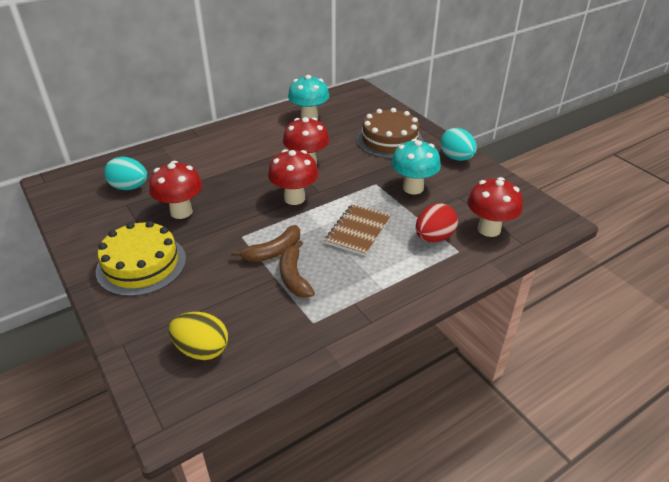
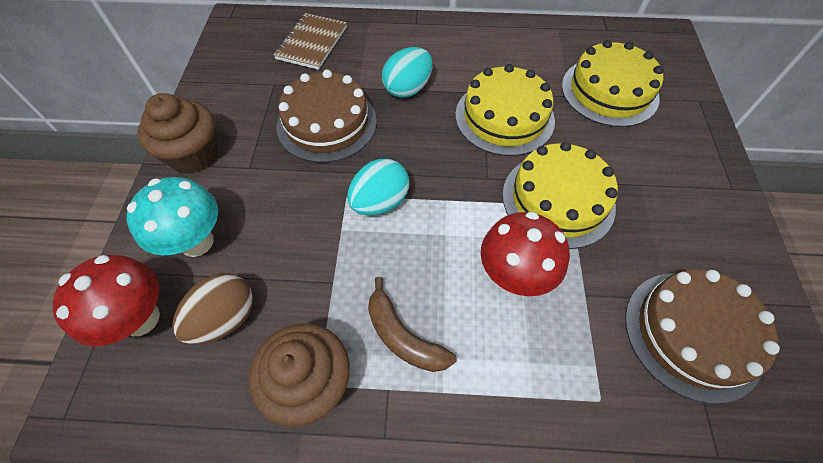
brown banana: 2 -> 1
brown cake: 1 -> 2
brown cupcake: 0 -> 2
brown egg: 0 -> 1
red egg: 1 -> 0
red mushroom: 4 -> 2
turquoise mushroom: 2 -> 1
yellow cake: 1 -> 3
yellow egg: 1 -> 0

